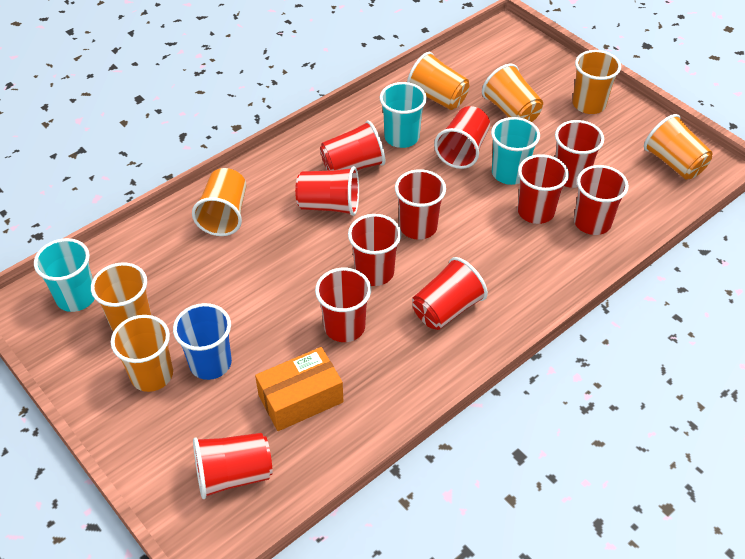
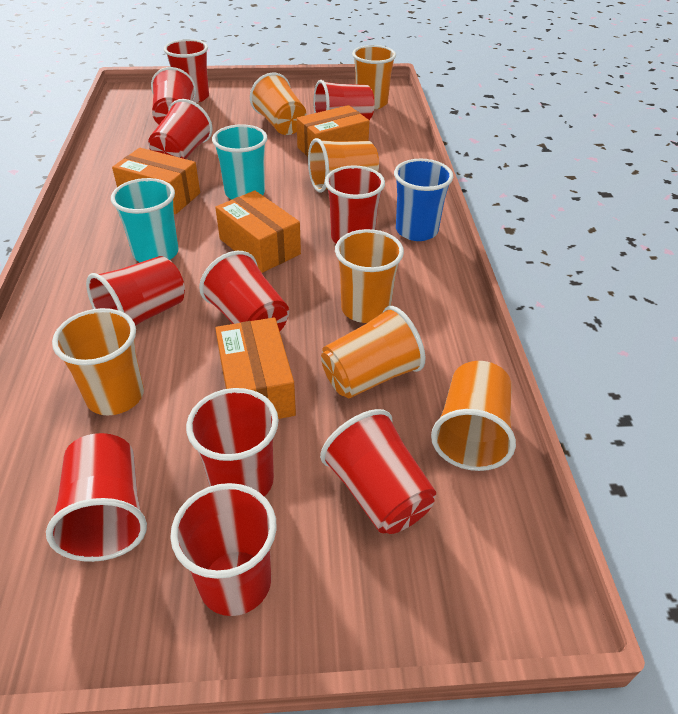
orange box: 1 -> 4
turquoise cup: 3 -> 2

